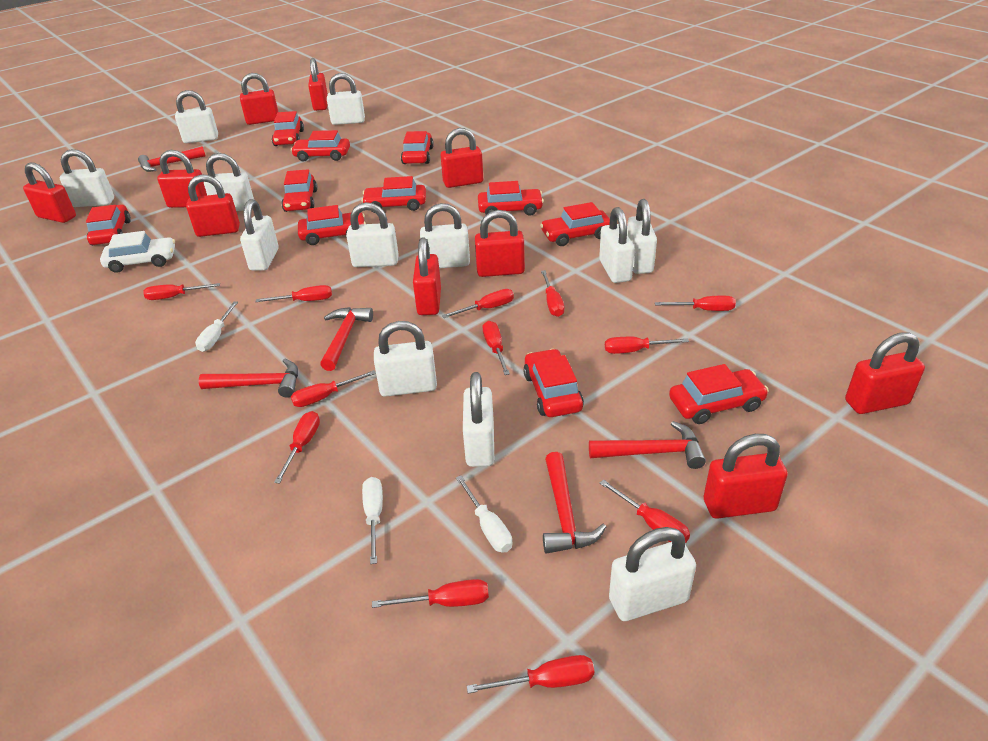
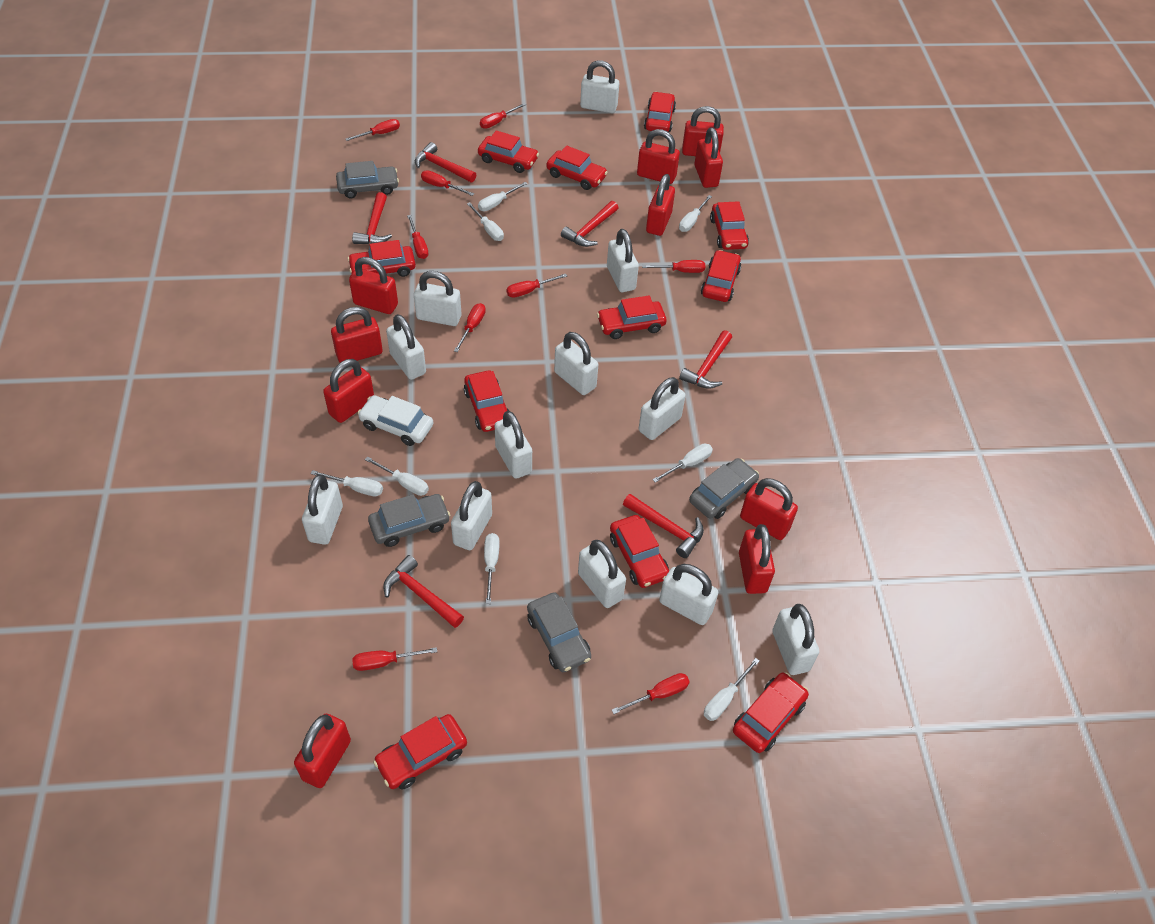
grey car: 0 -> 4
red hammer: 5 -> 6
red screwdriver: 12 -> 9
white screwdriver: 3 -> 8

